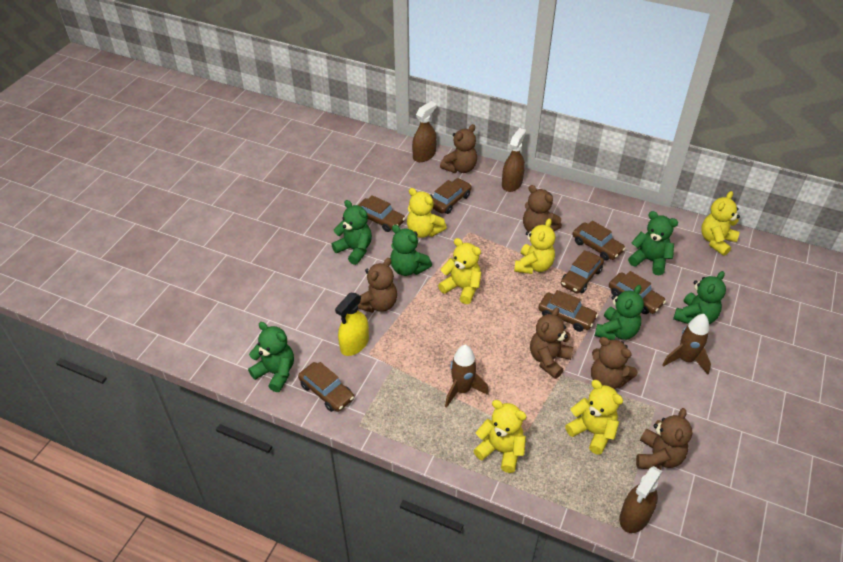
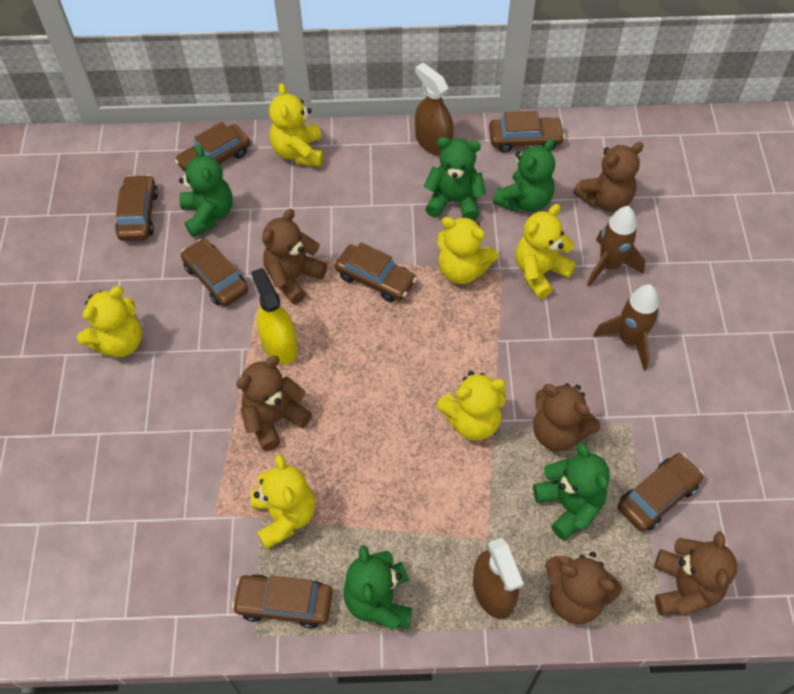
brown spray bottle: 3 -> 2
green teddy bear: 6 -> 5

